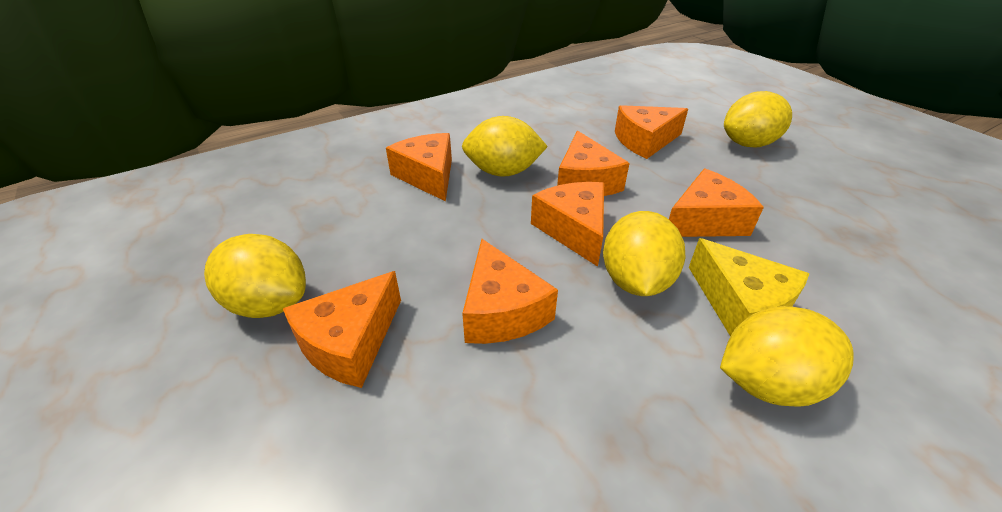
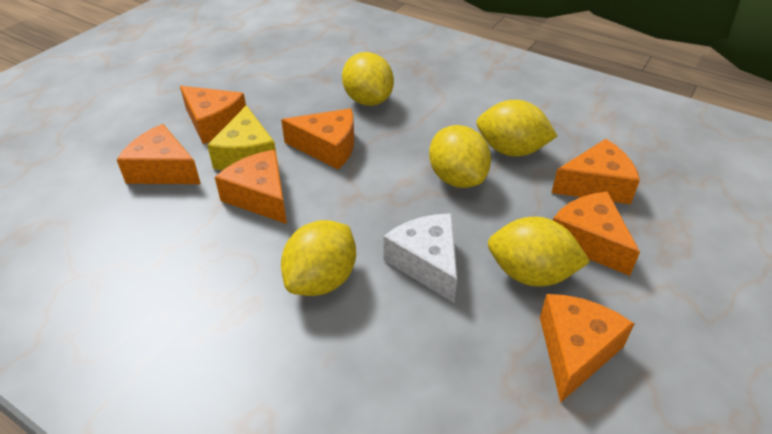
white cheese: 0 -> 1

